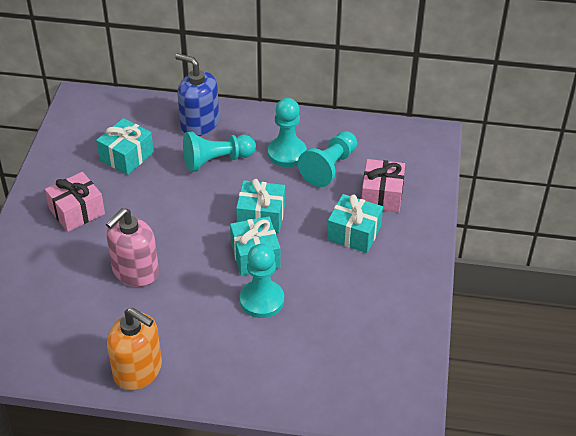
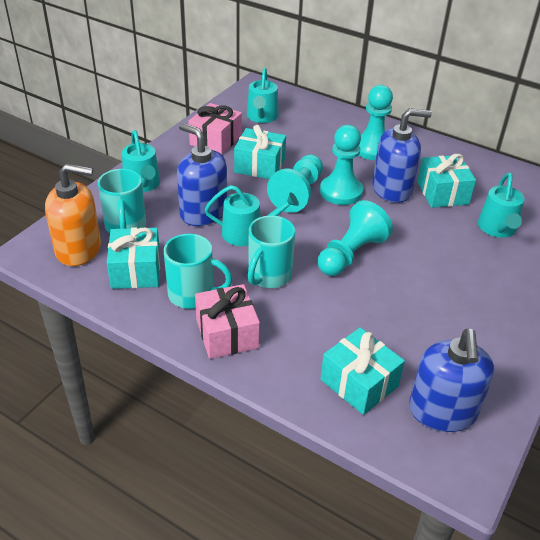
blue soap dispenser: 1 -> 3
pink soap dispenser: 1 -> 0
turquoise mug: 0 -> 3
turquoise watering can: 0 -> 4

